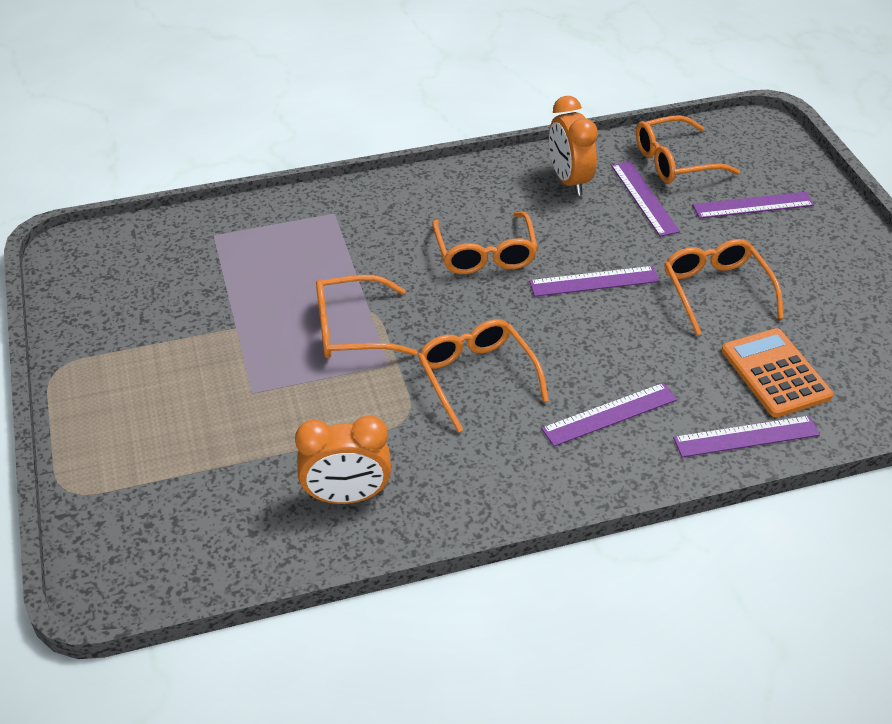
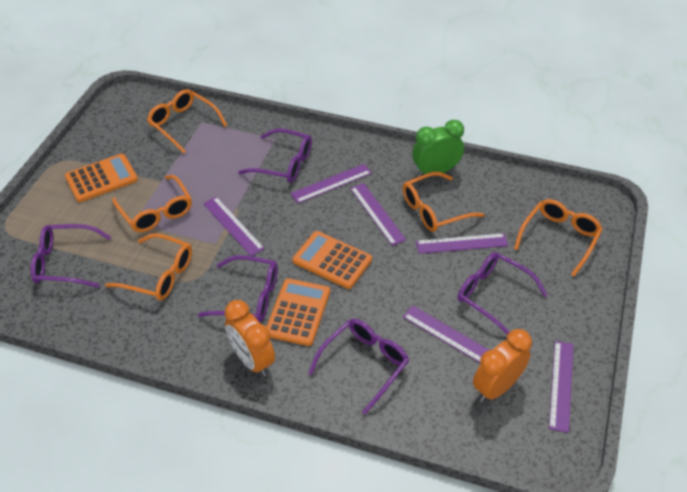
green clock: 0 -> 1
orange calculator: 1 -> 3
purple glasses: 0 -> 5
purple ruler: 5 -> 6

